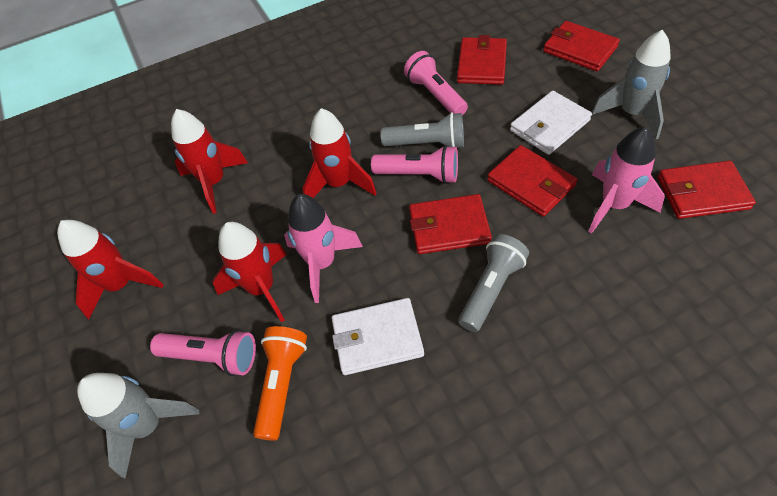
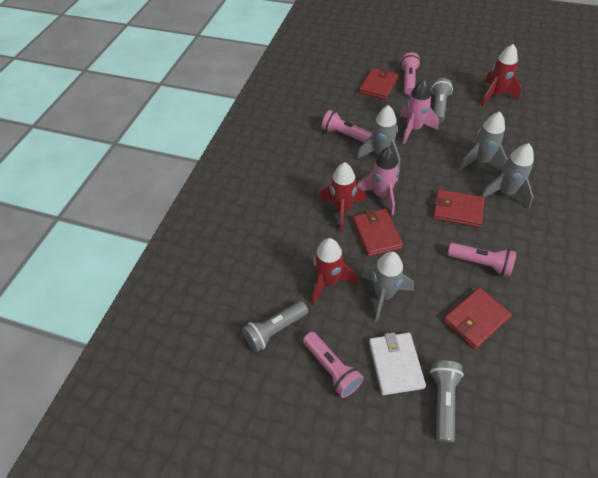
grey flashlight: 2 -> 3
grey rocket: 2 -> 4
orange flashlight: 1 -> 0
pink flashlight: 3 -> 4
red rocket: 4 -> 3
red wallet: 5 -> 4
white wallet: 2 -> 1

